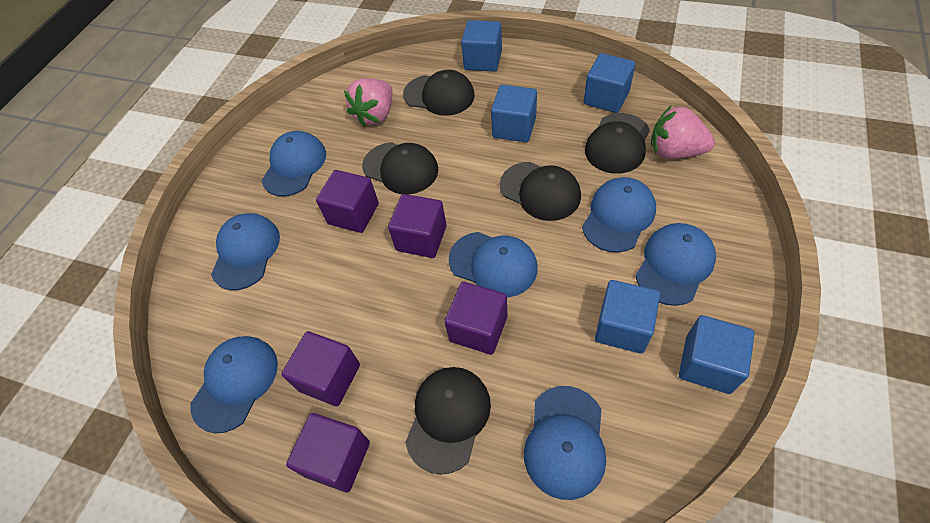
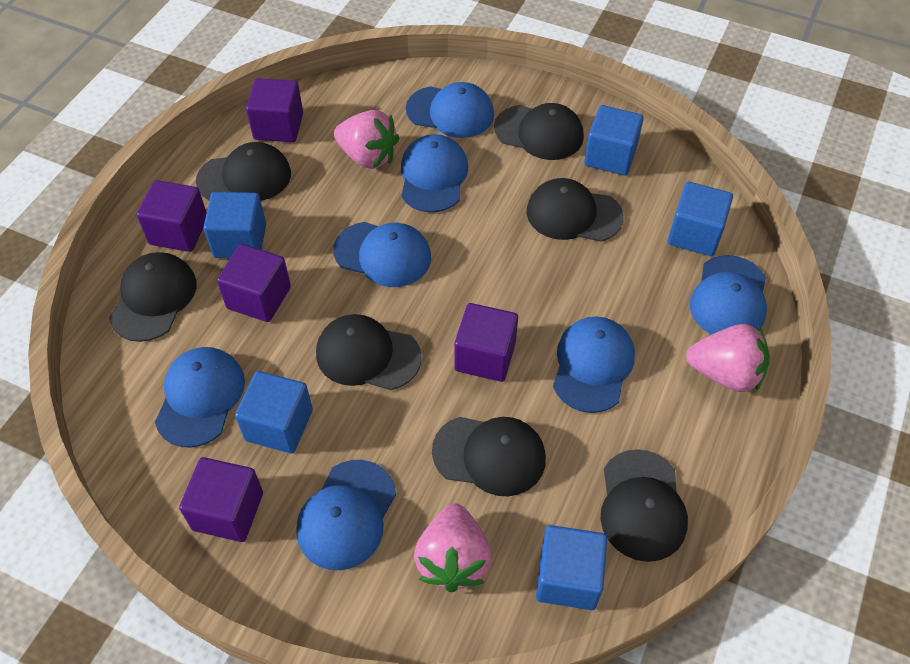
black cap: 5 -> 7
pink strawberry: 2 -> 3

